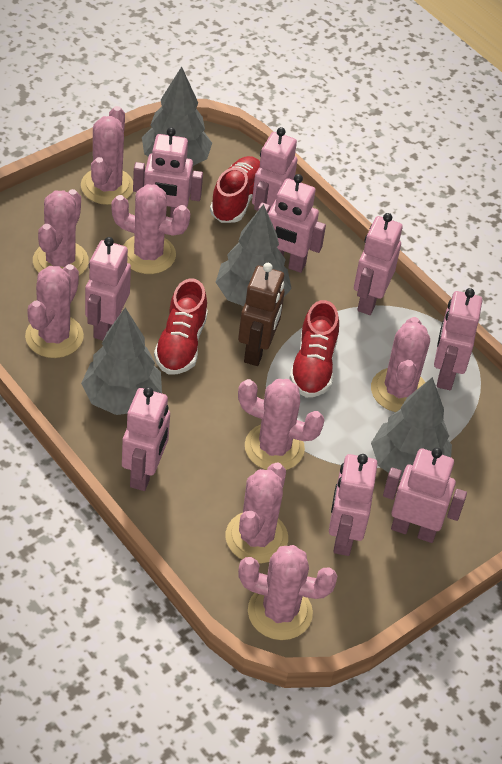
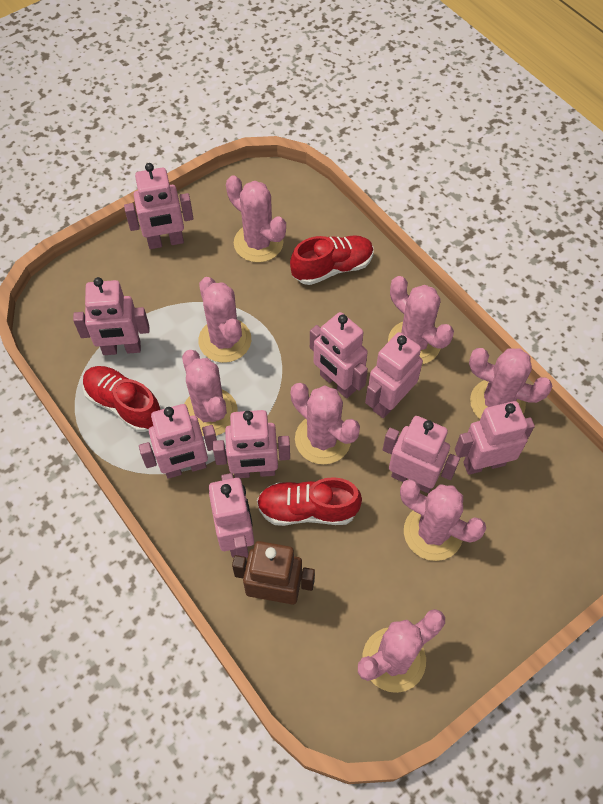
grey tree: 4 -> 0

